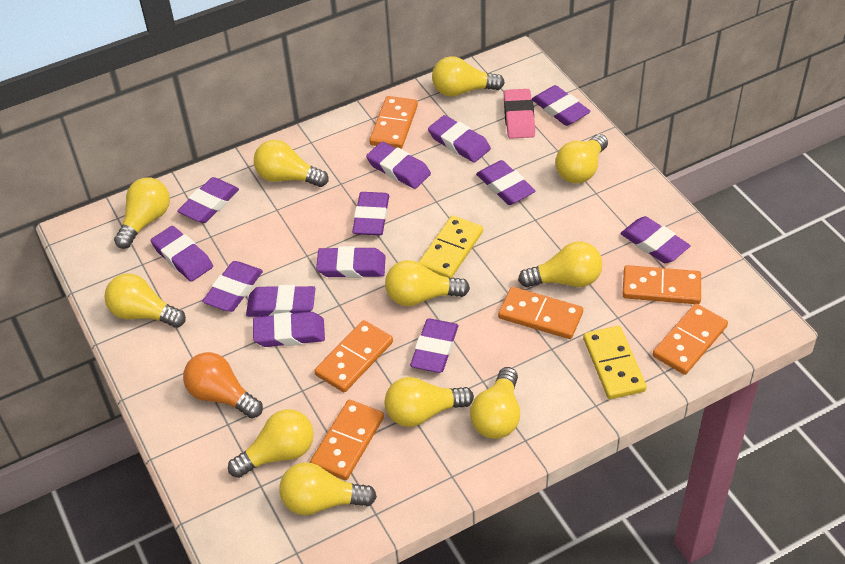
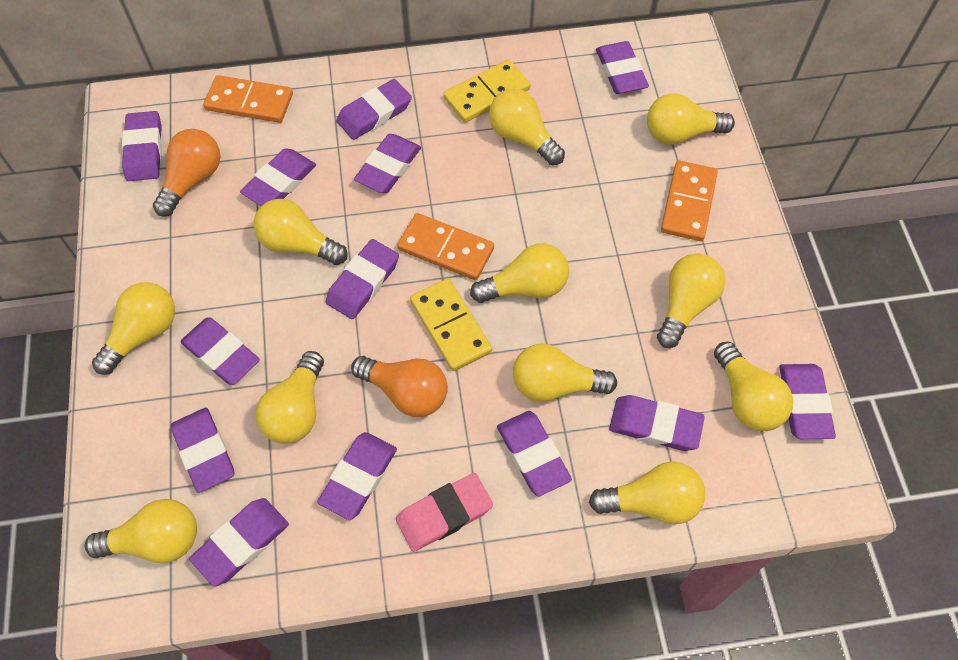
orange domino: 6 -> 3
orange light bulb: 1 -> 2

